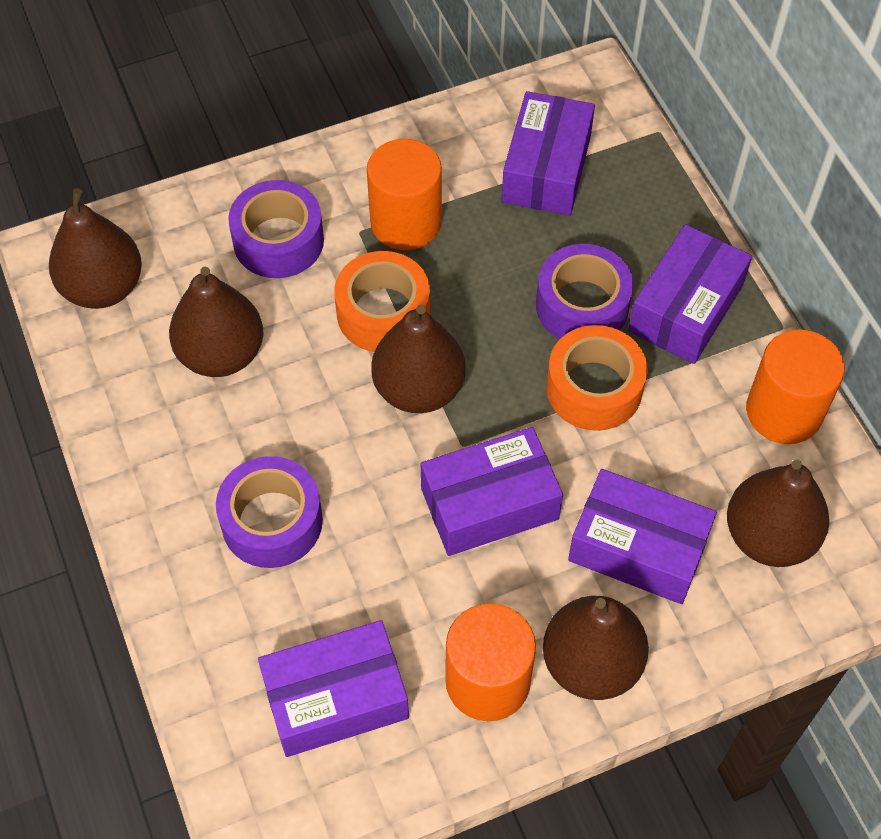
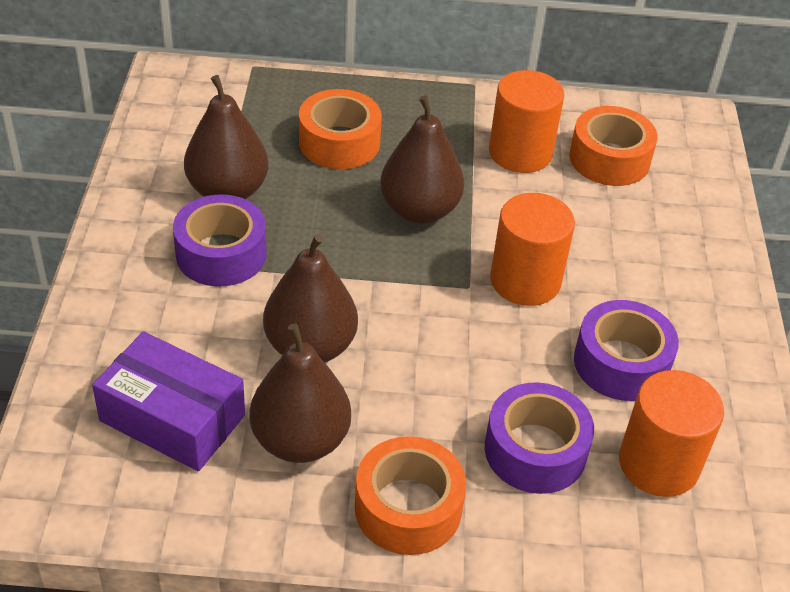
brown pear: 5 -> 4
orange tape: 2 -> 3
purple box: 5 -> 1

